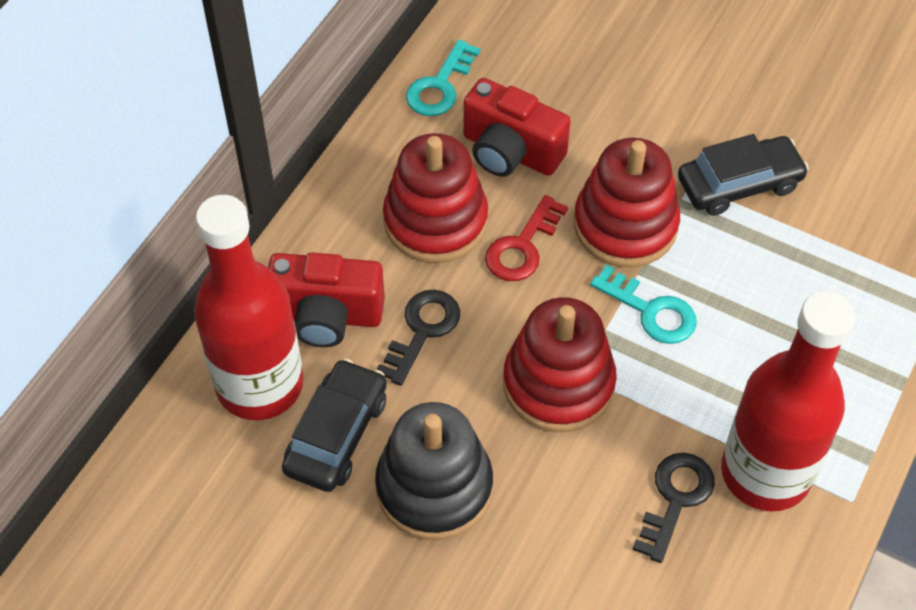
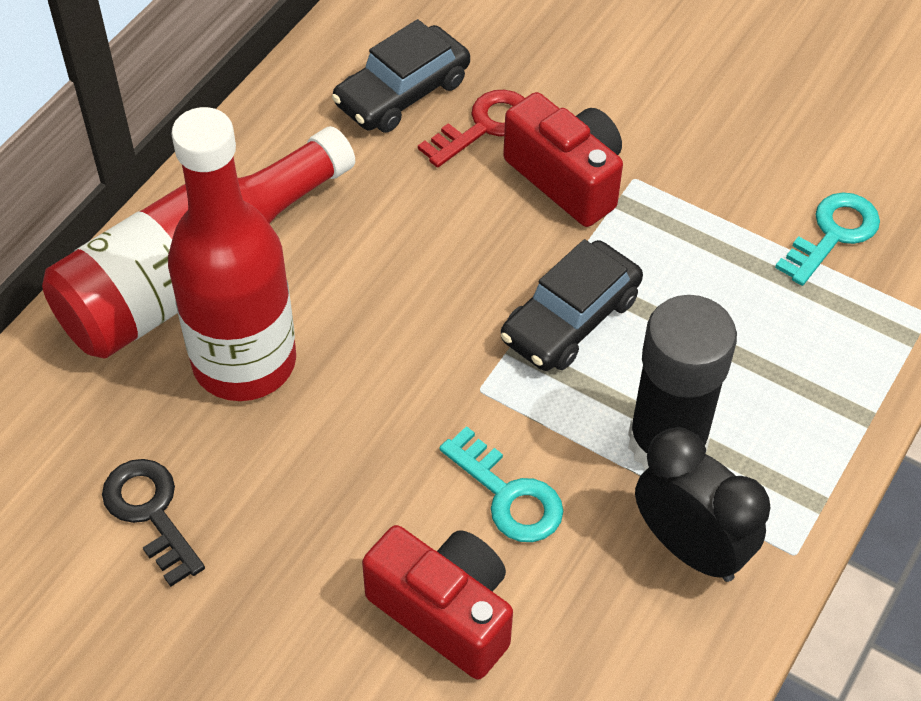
black clock: 0 -> 1
black glue stick: 0 -> 1
black key: 2 -> 1
black stacking toy: 1 -> 0
red stacking toy: 3 -> 0

